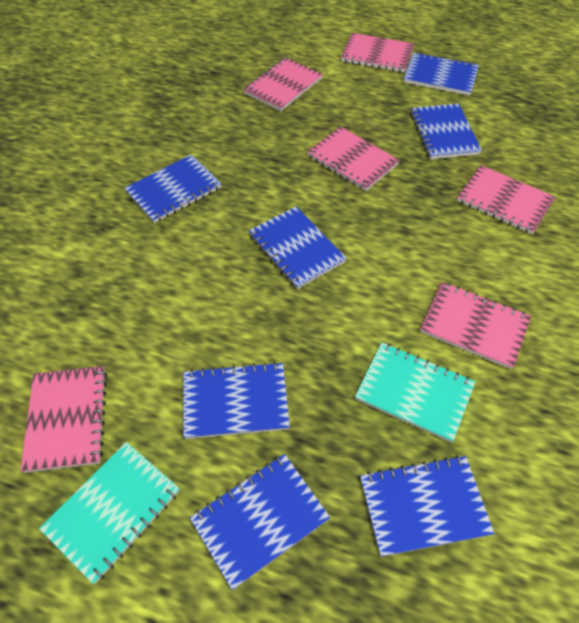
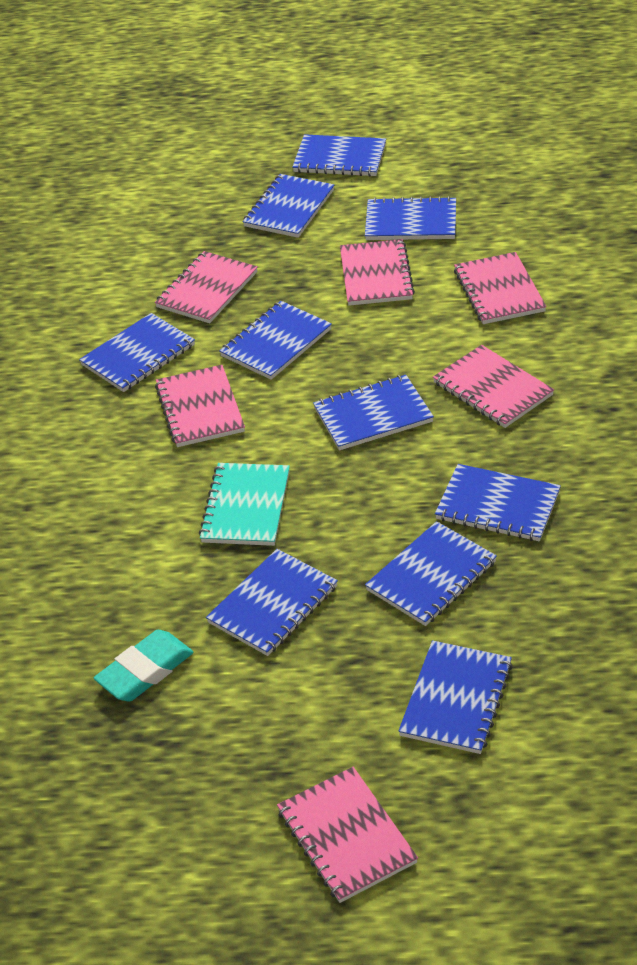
blue notebook: 7 -> 10
turquoise eraser: 0 -> 1
turquoise notebook: 2 -> 1

